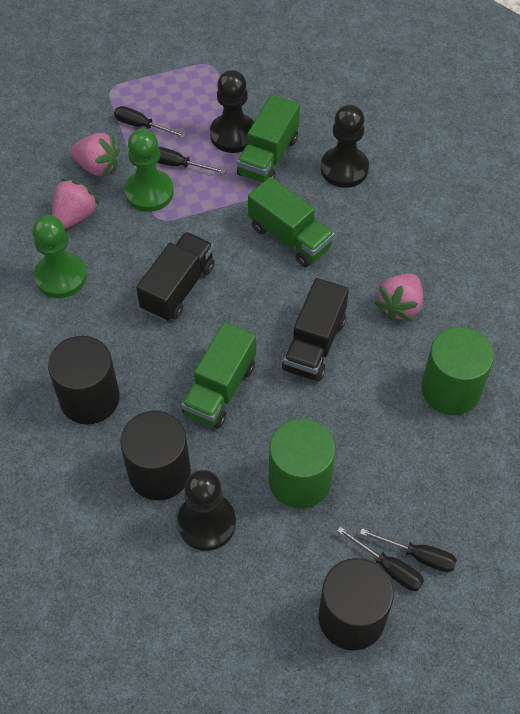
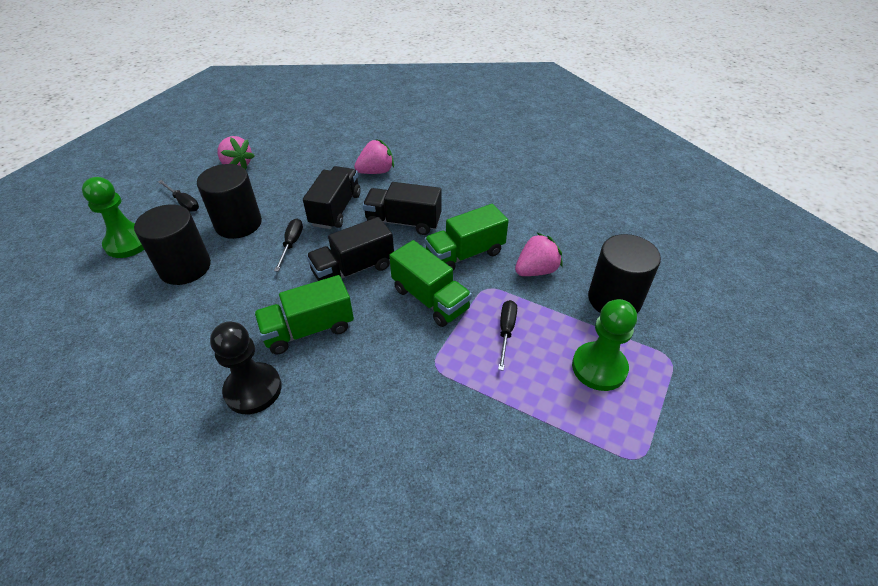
black pawn: 3 -> 1
black screwdriver: 4 -> 3
black truck: 2 -> 3
green cylinder: 2 -> 0

